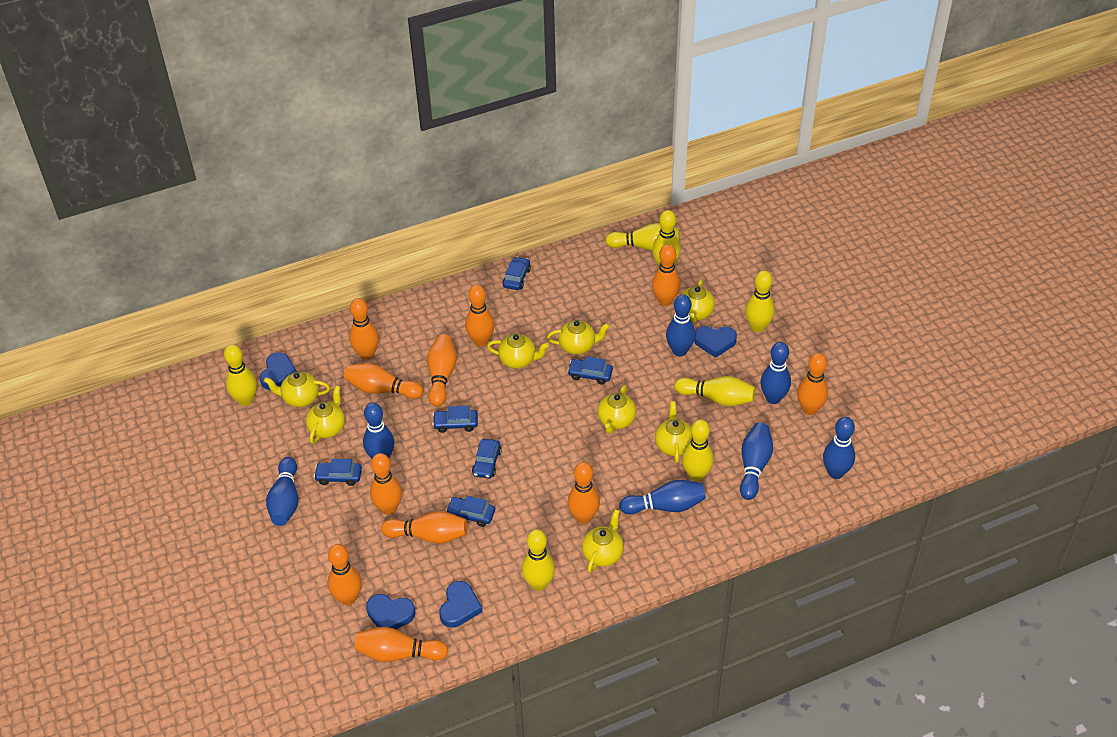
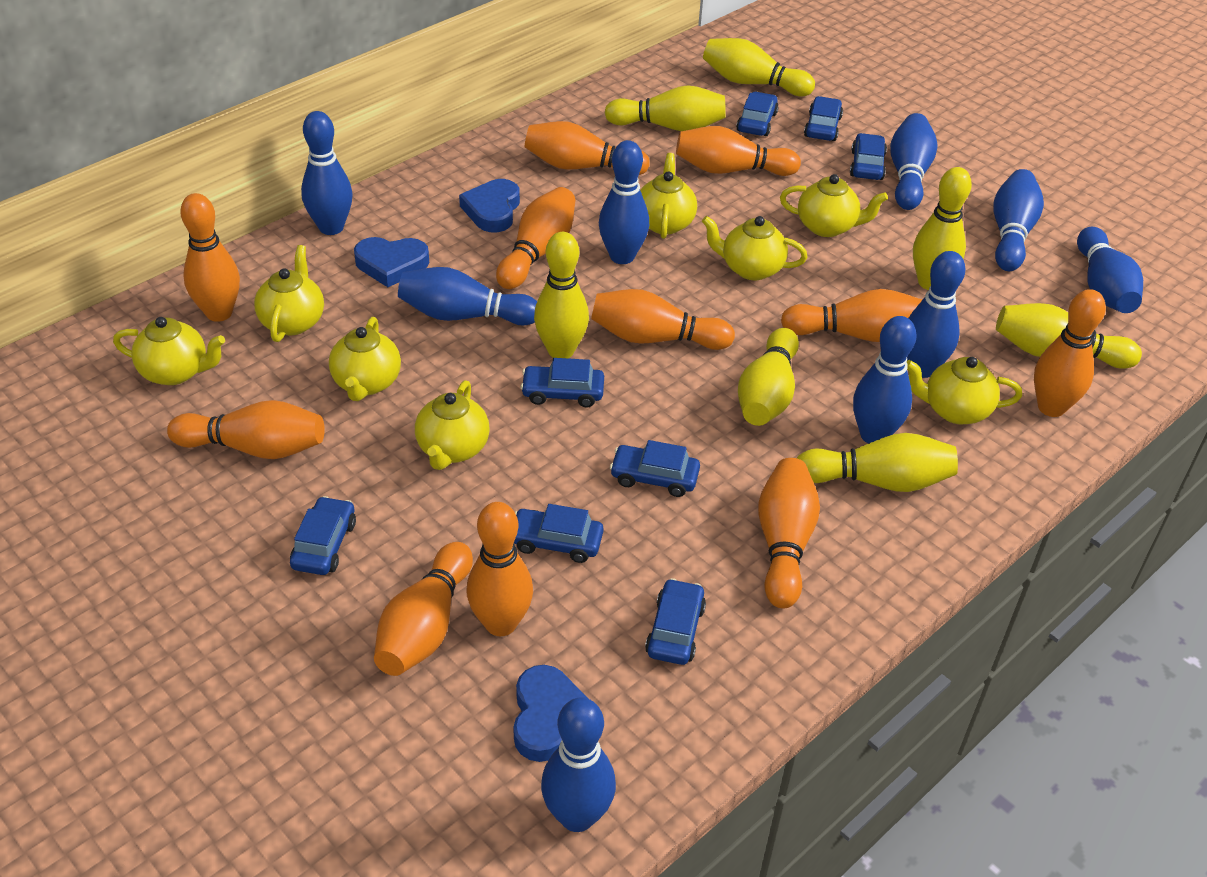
blue bowling pin: 7 -> 9
blue car: 6 -> 8
blue heart: 4 -> 3

